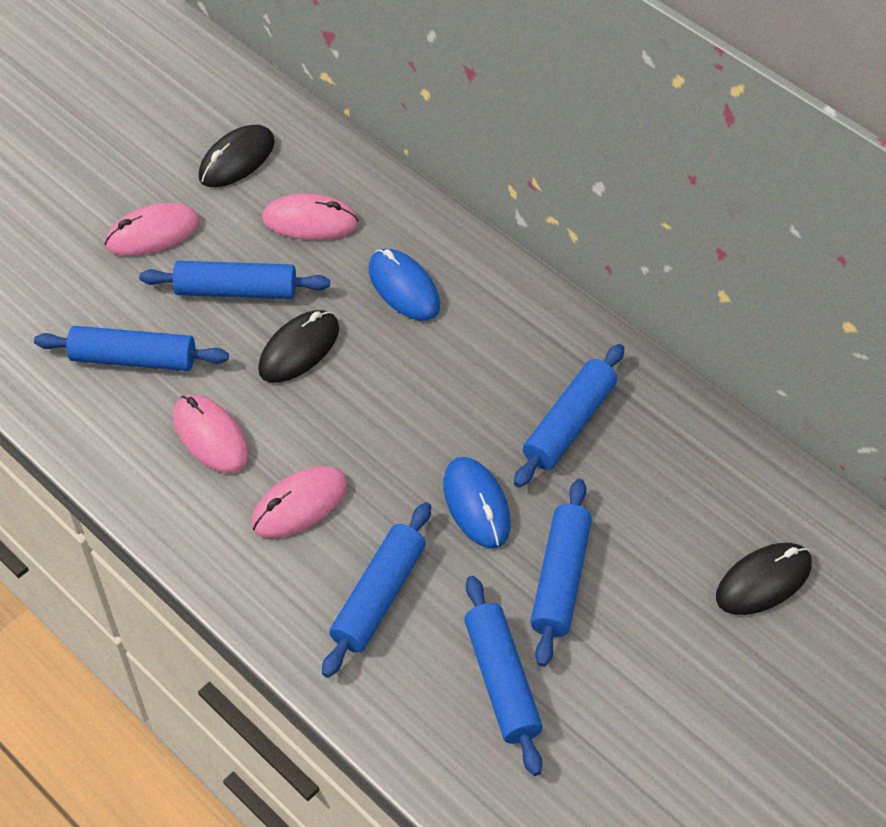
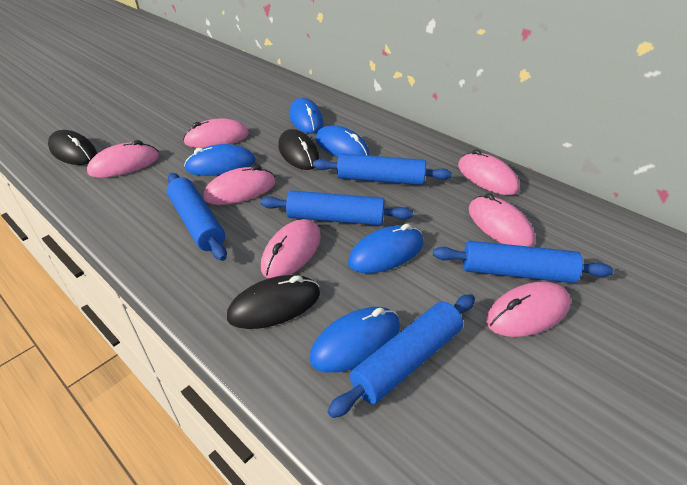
blue mouse: 2 -> 5
blue rolling pin: 6 -> 5
pink mouse: 4 -> 7

